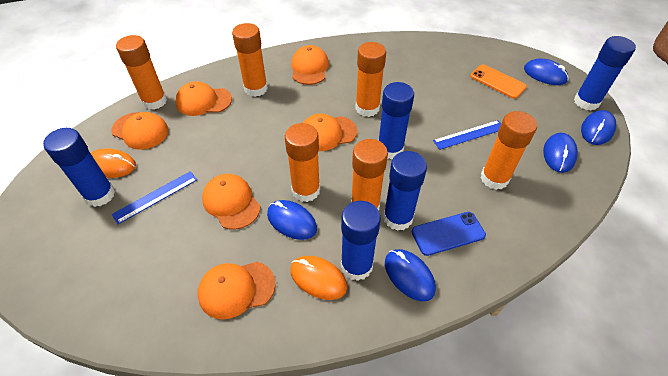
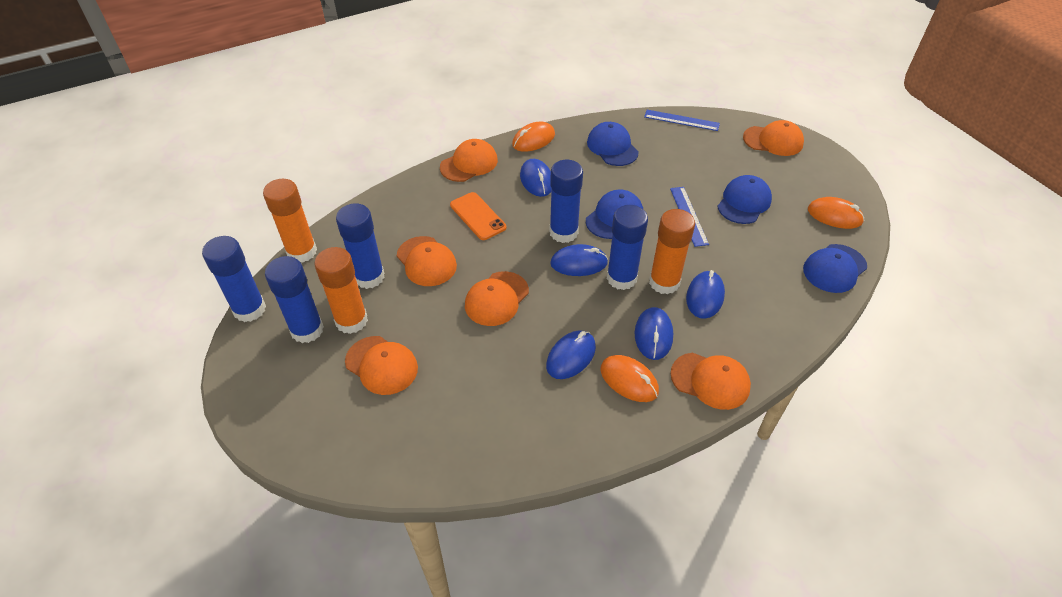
blue cap: 0 -> 4
blue phone: 1 -> 0
orange glue stick: 6 -> 3
orange mouse: 2 -> 3

